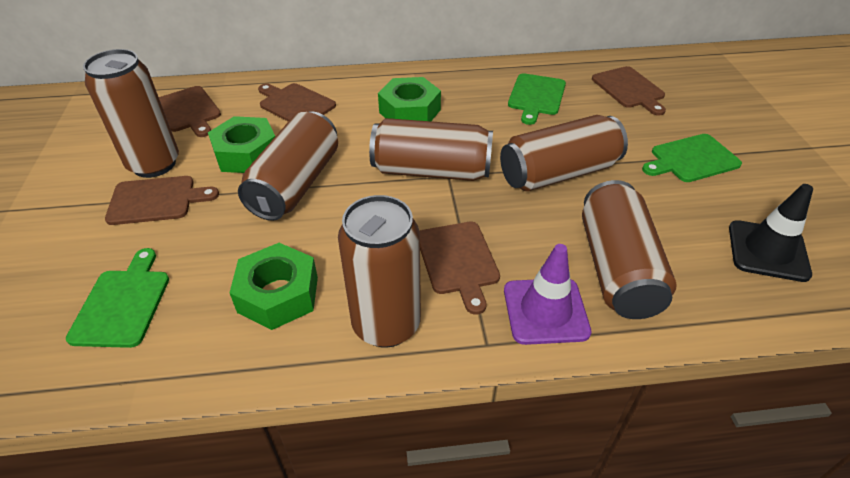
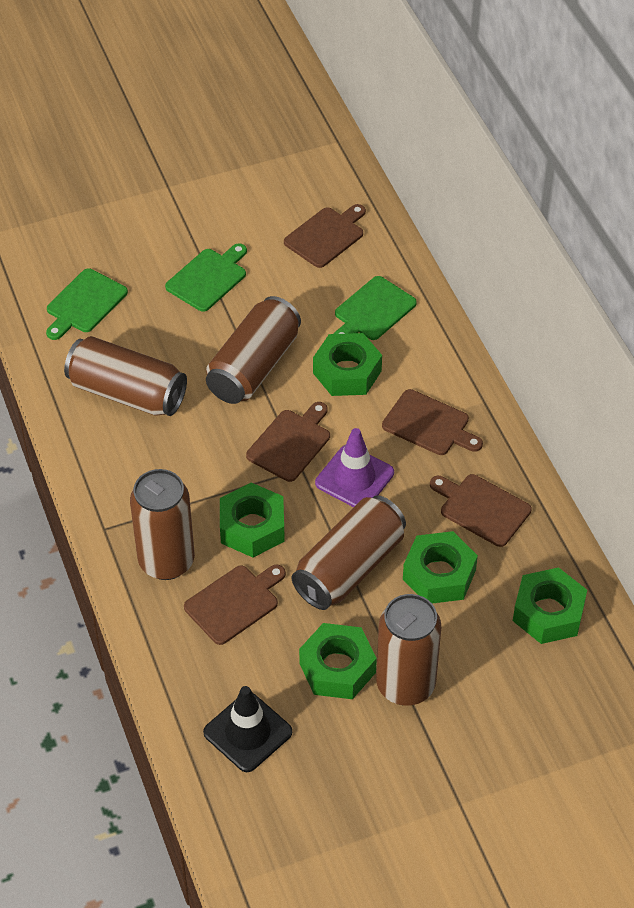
brown can: 6 -> 5
green nut: 3 -> 5

